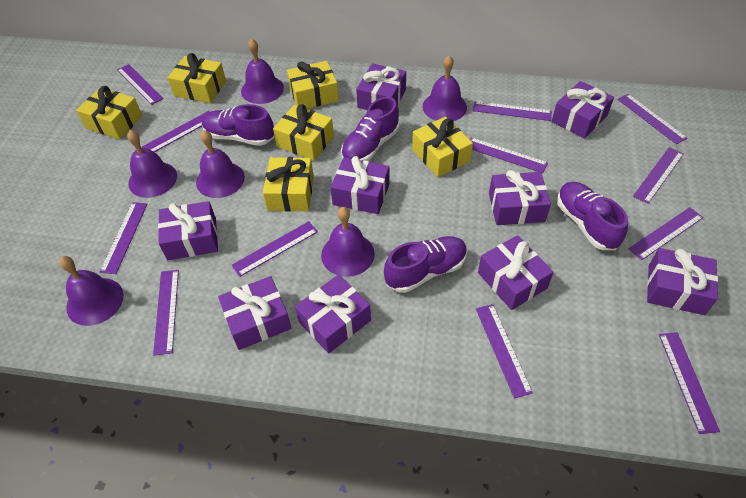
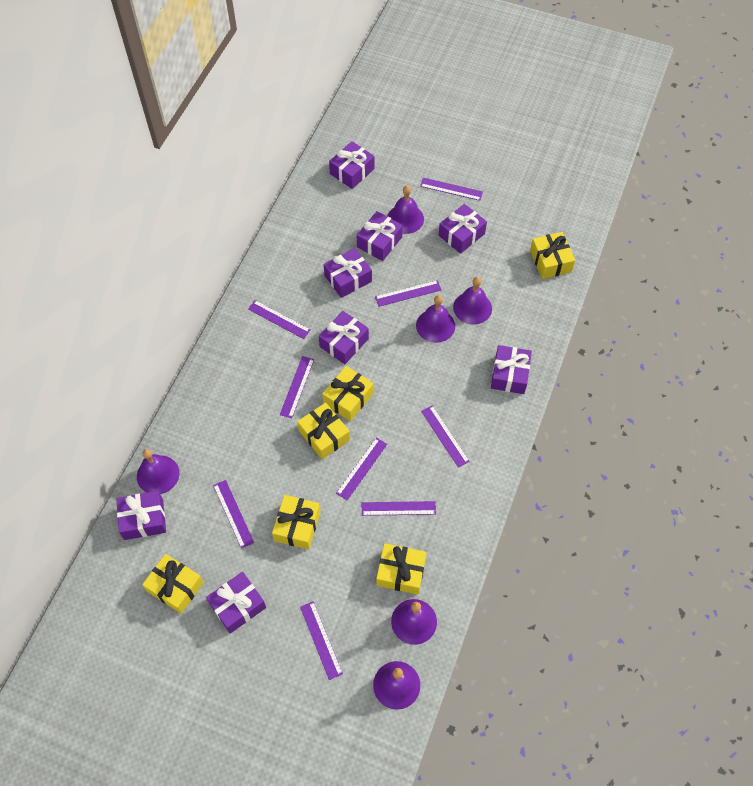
purple gift: 9 -> 8
purple ruler: 12 -> 9
purple shoe: 4 -> 0

